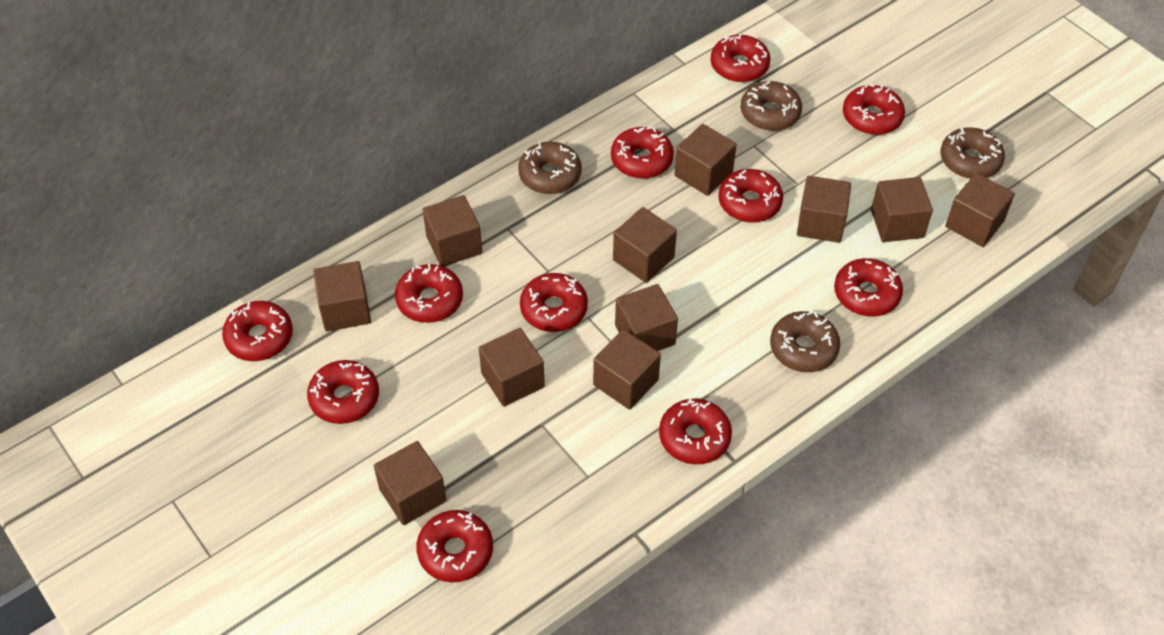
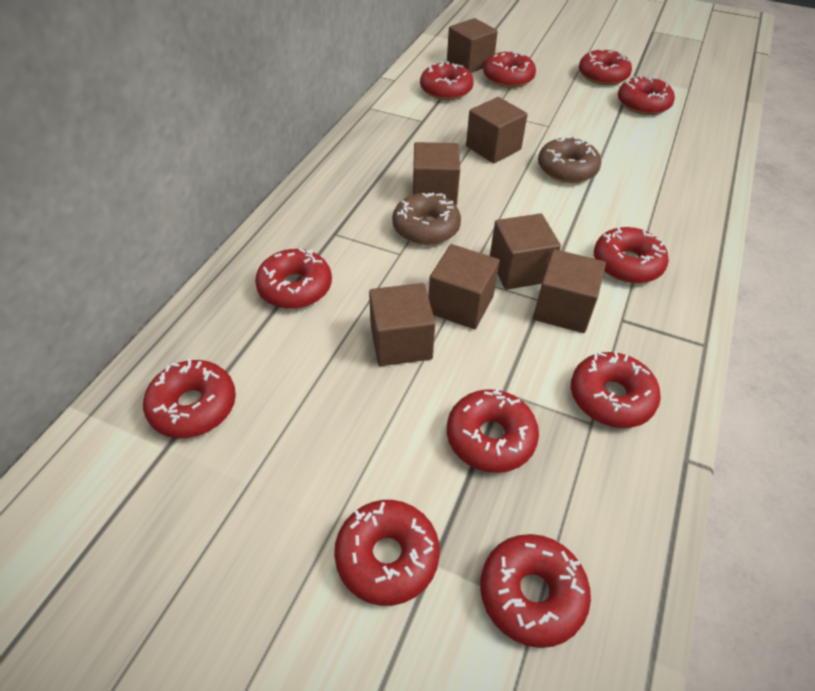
brown cube: 11 -> 7
brown donut: 4 -> 2

